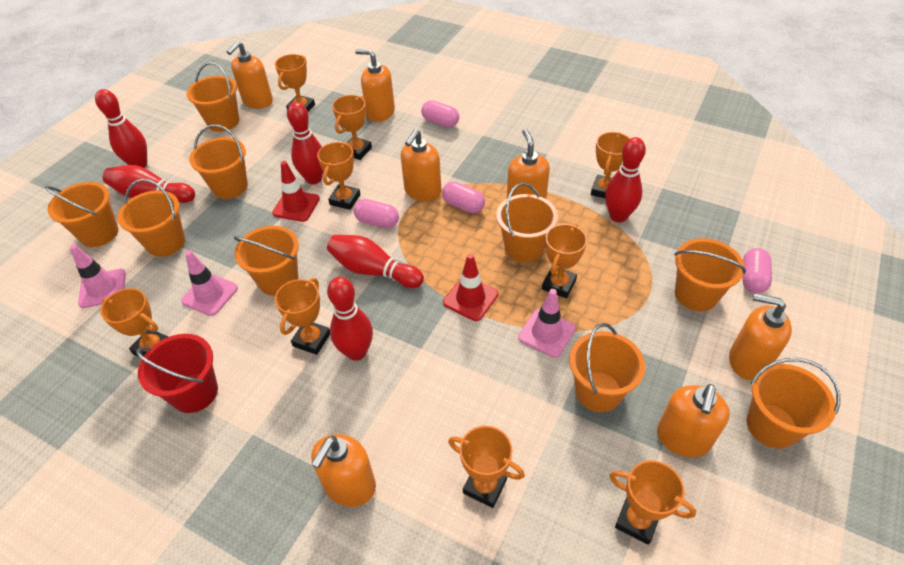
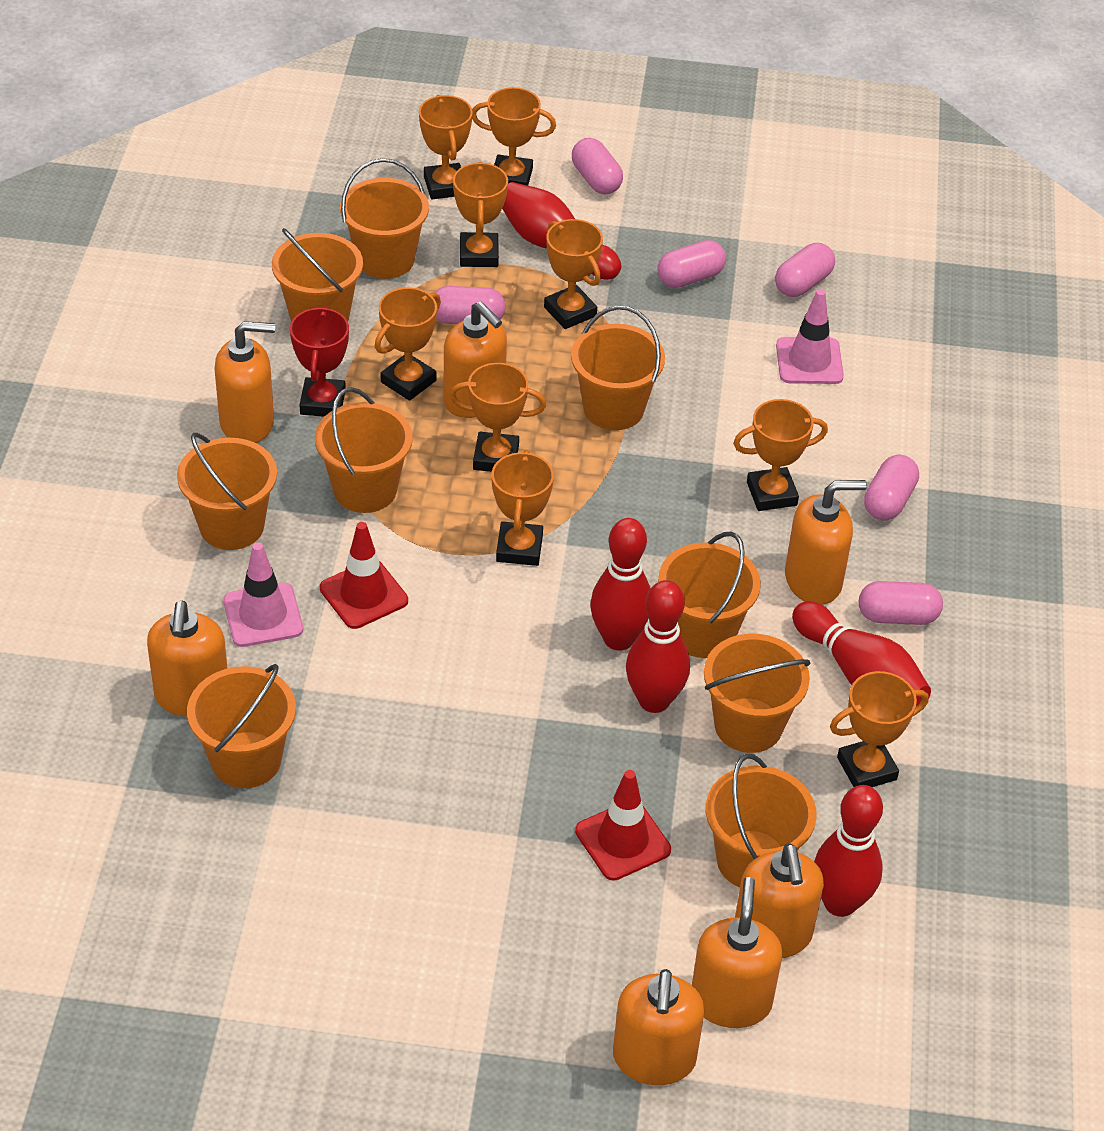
pink capsule: 4 -> 6
pink traffic cone: 3 -> 2
red bowling pin: 6 -> 5
red bucket: 1 -> 0
red trophy: 0 -> 1

